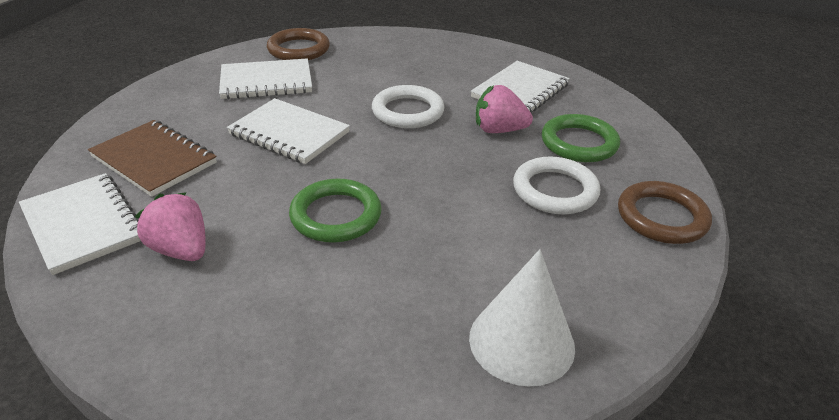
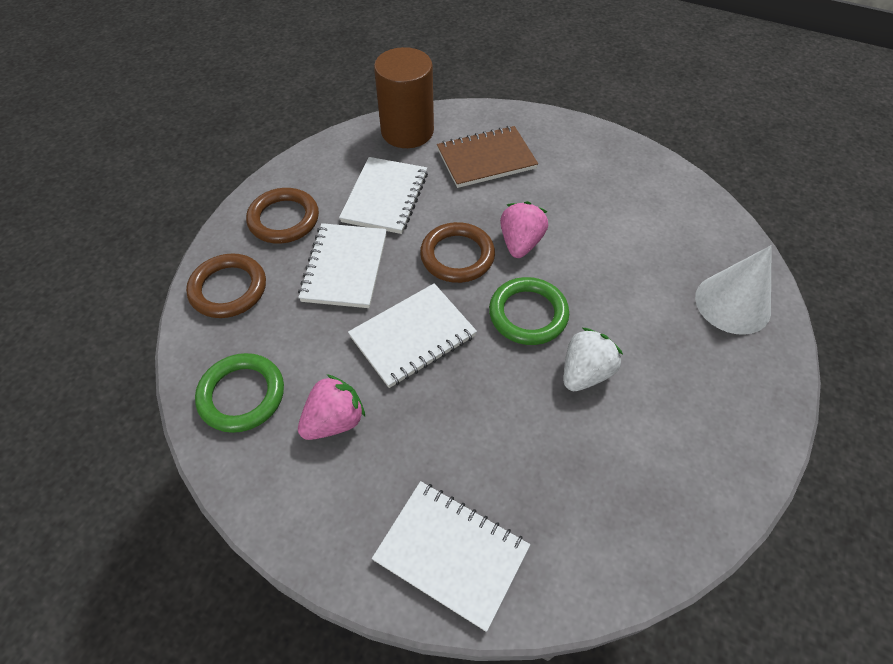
brown cylinder: 0 -> 1
brown ring: 2 -> 3
white ring: 2 -> 0
white strawberry: 0 -> 1

